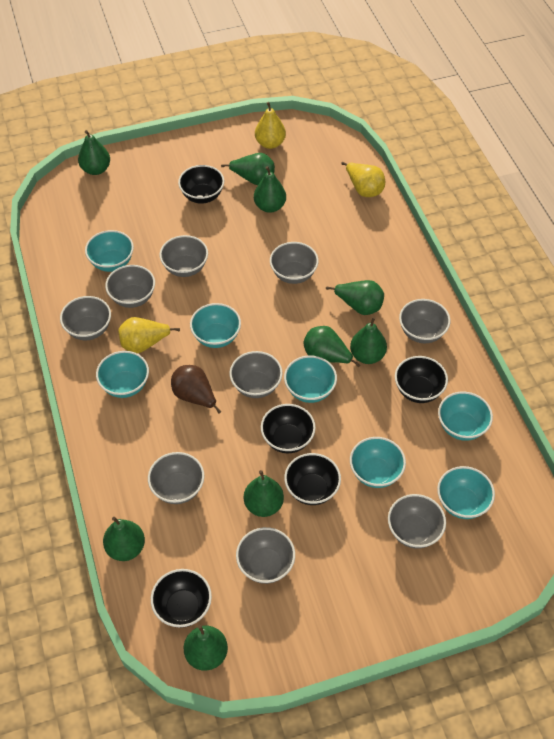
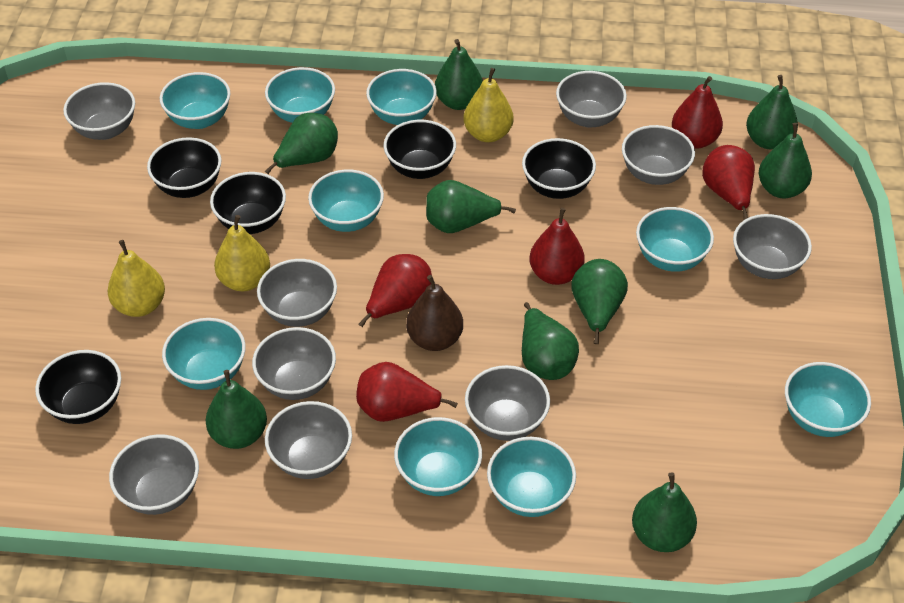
red pear: 0 -> 5
turquoise bowl: 7 -> 9

